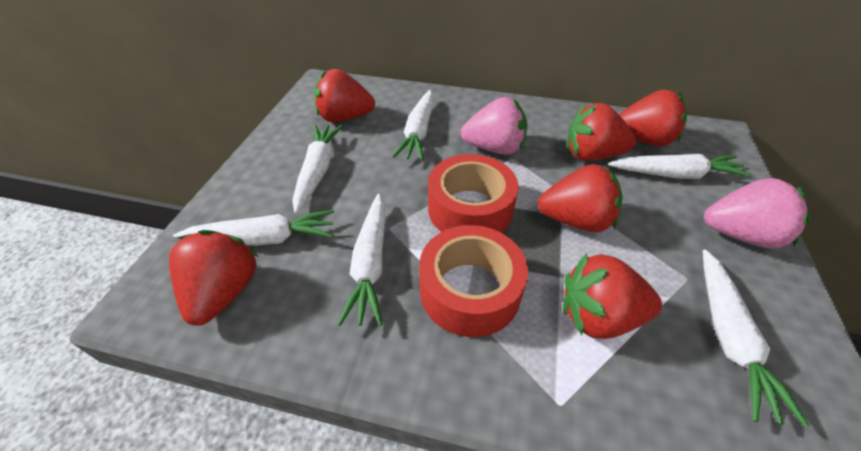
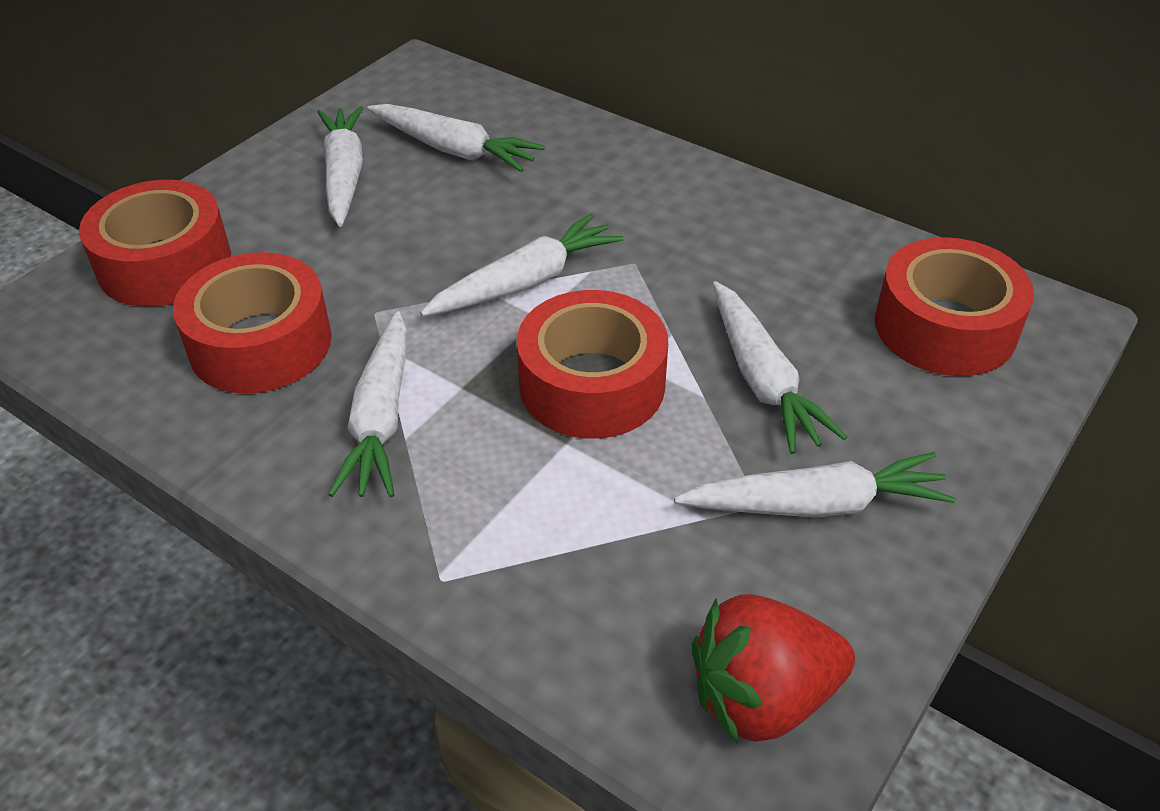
pink strawberry: 2 -> 0
red strawberry: 6 -> 1
red tape: 2 -> 4

